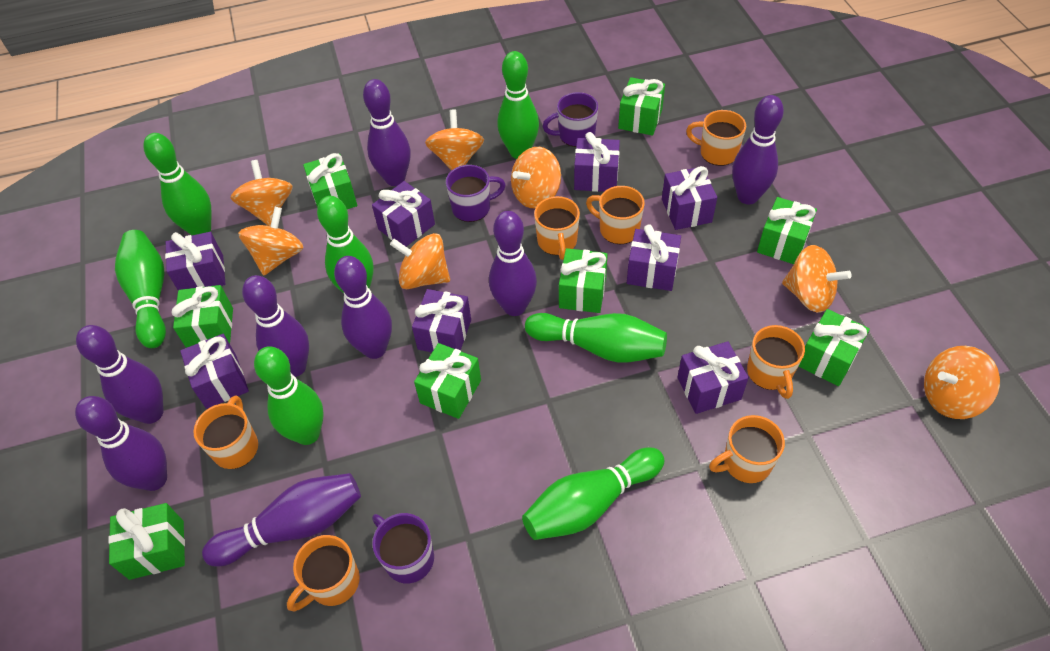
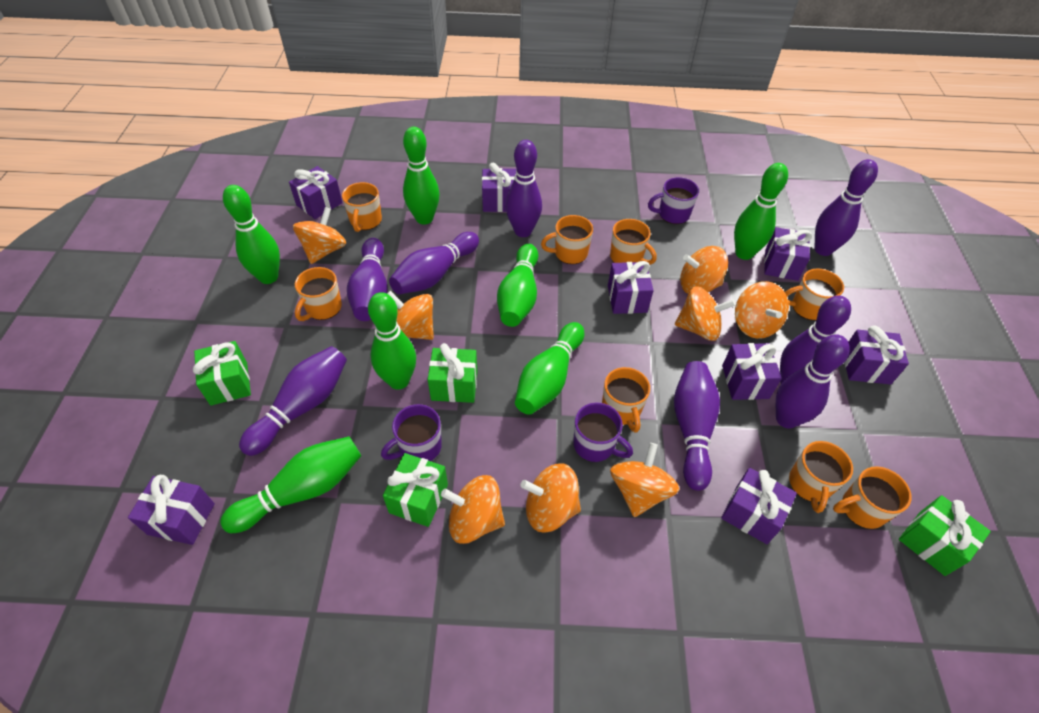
green gift: 8 -> 4
orange mug: 7 -> 8
orange spinning top: 7 -> 8

